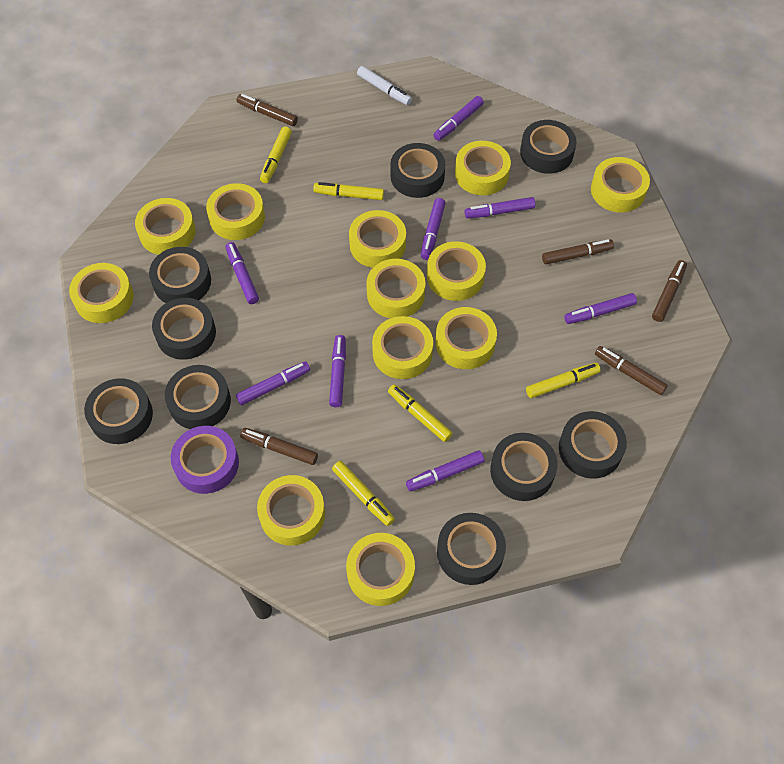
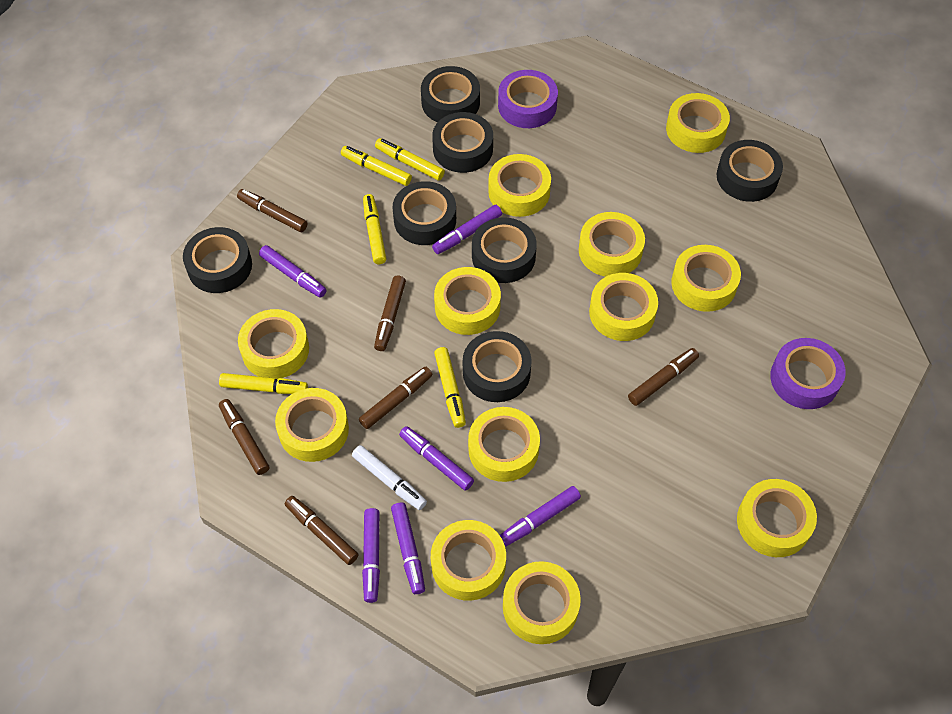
black tape: 9 -> 7
brown marker: 5 -> 6
purple marker: 8 -> 6
purple tape: 1 -> 2

